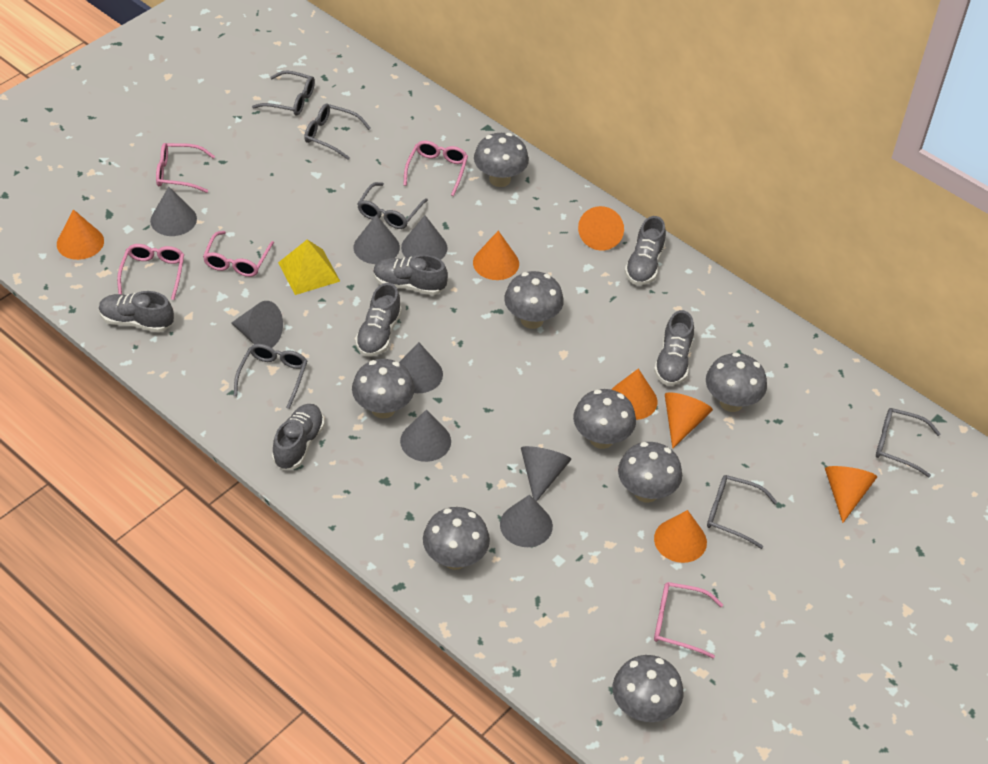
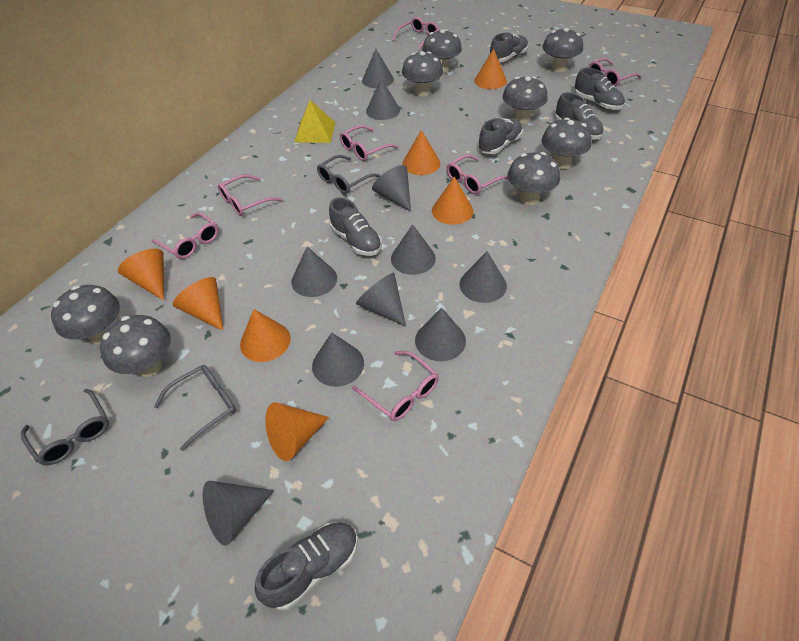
grey cone: 8 -> 10
grey glasses: 6 -> 3
pink glasses: 5 -> 7

